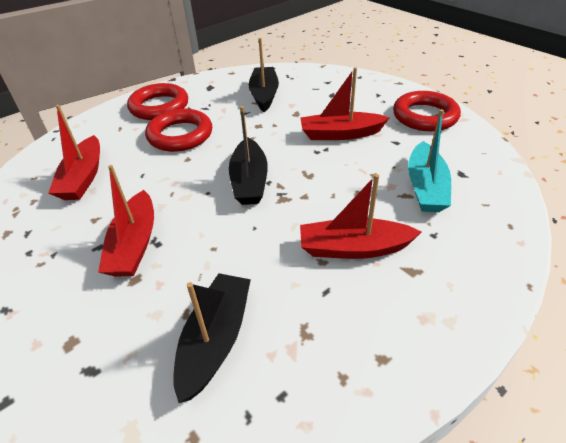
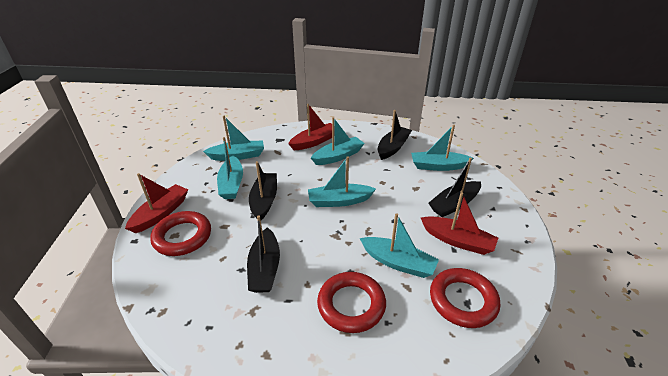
black boat: 3 -> 4
red boat: 4 -> 3
turquoise boat: 1 -> 6

